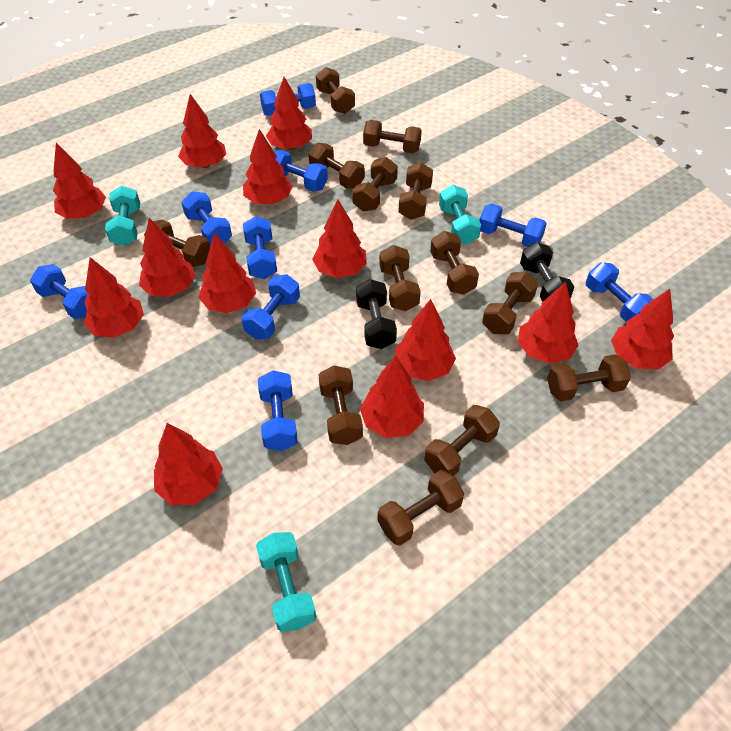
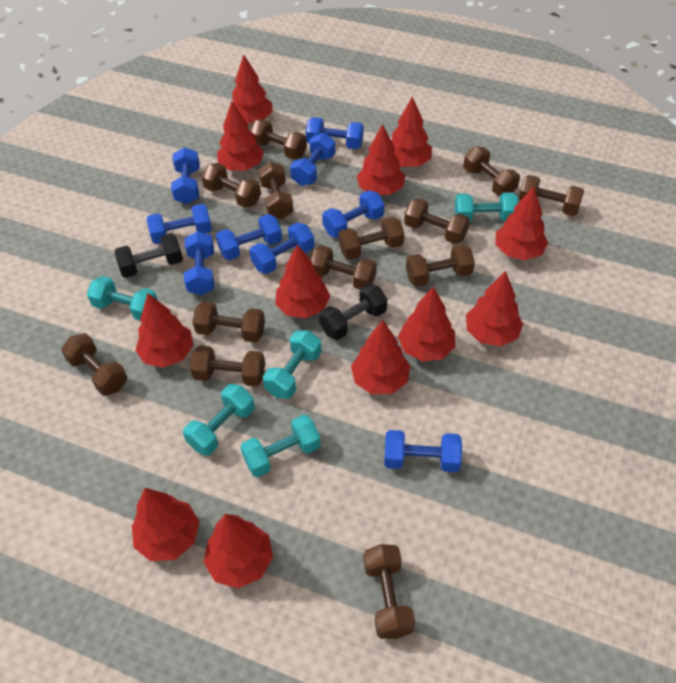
red tree: 13 -> 12
turquoise dumbbell: 3 -> 5

